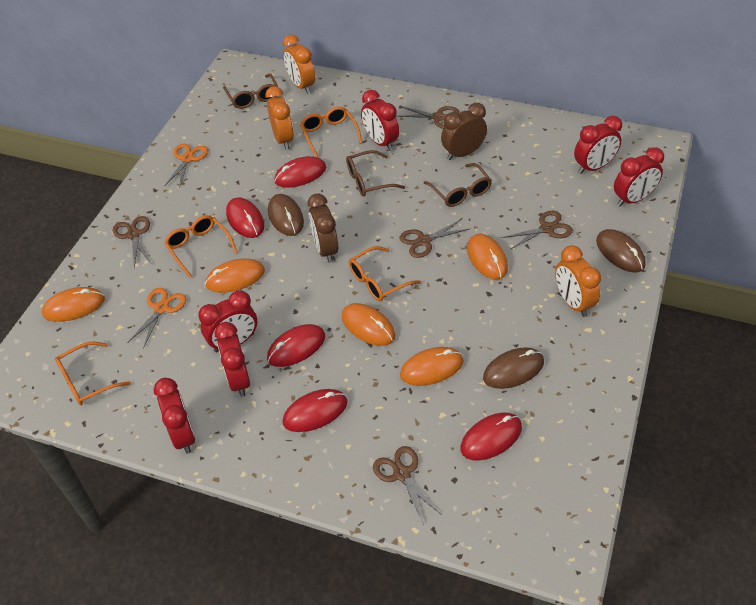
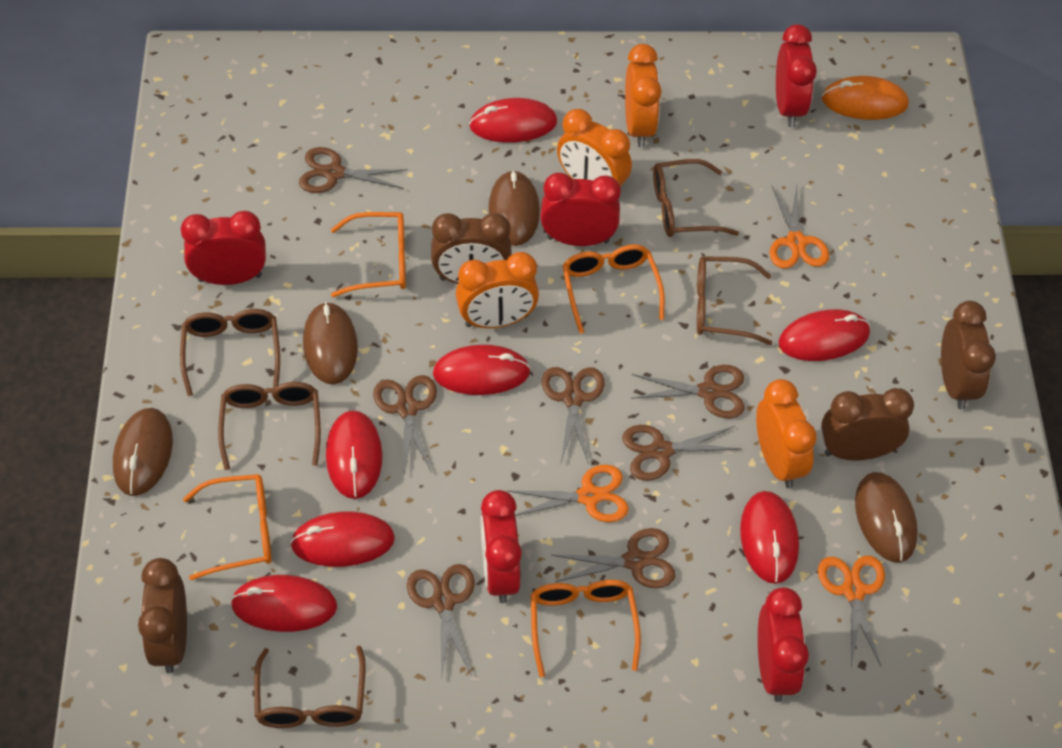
brown clock: 2 -> 4
brown glasses: 3 -> 5
brown mouse: 3 -> 4
brown scissors: 5 -> 7
orange clock: 3 -> 4
orange mouse: 5 -> 1
orange scissors: 2 -> 3
red clock: 6 -> 5
red mouse: 5 -> 7

